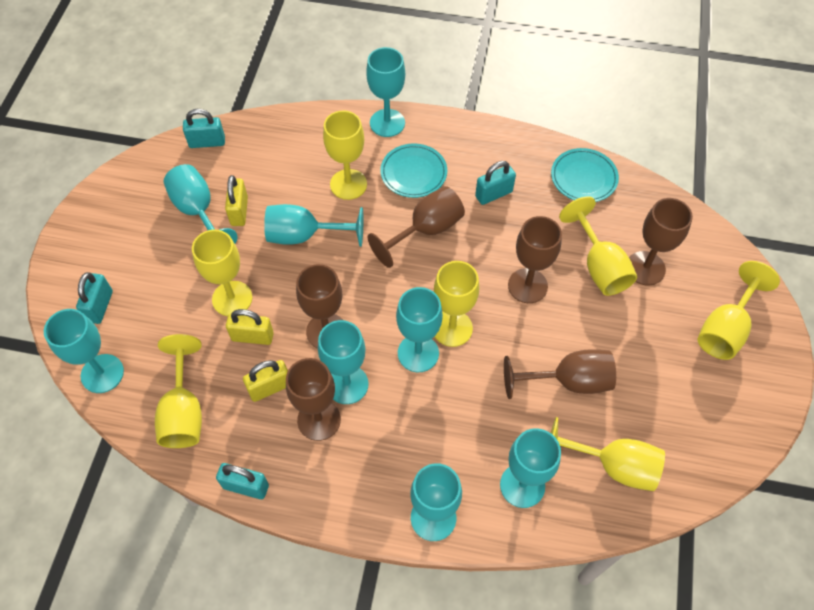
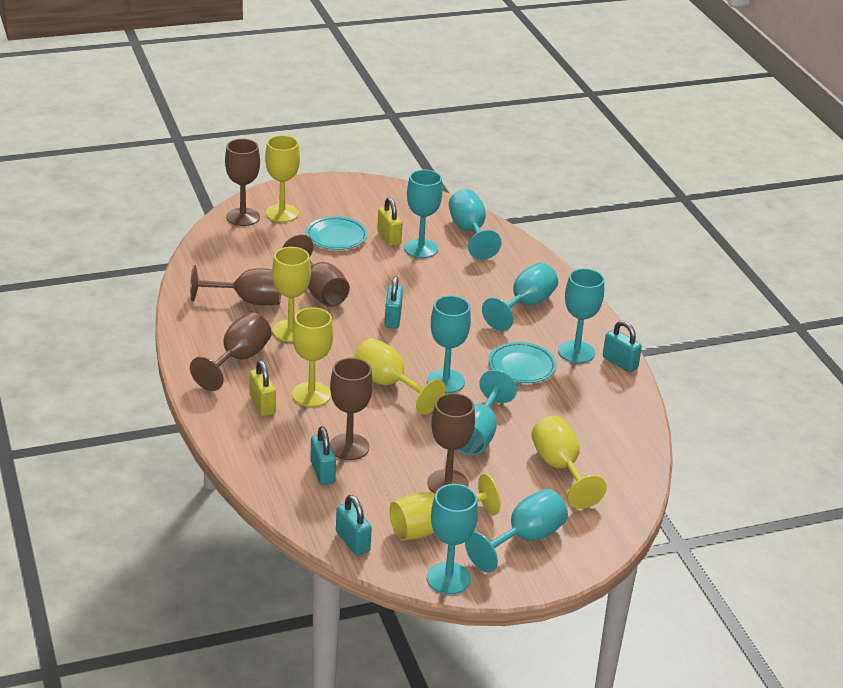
yellow goblet: 7 -> 6
yellow padlock: 3 -> 2

